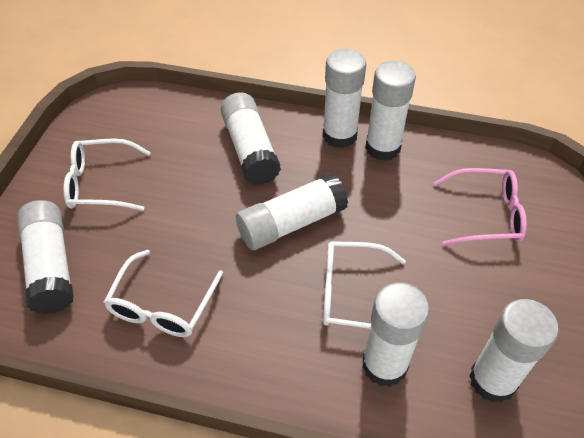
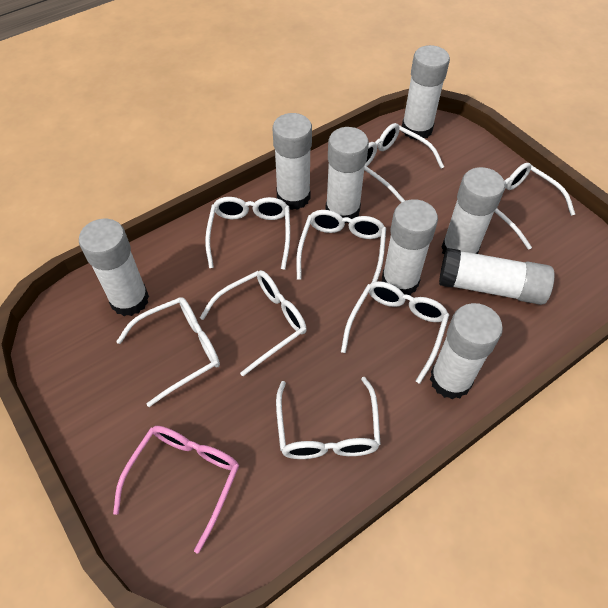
white glasses: 3 -> 8
white glue stick: 7 -> 8

